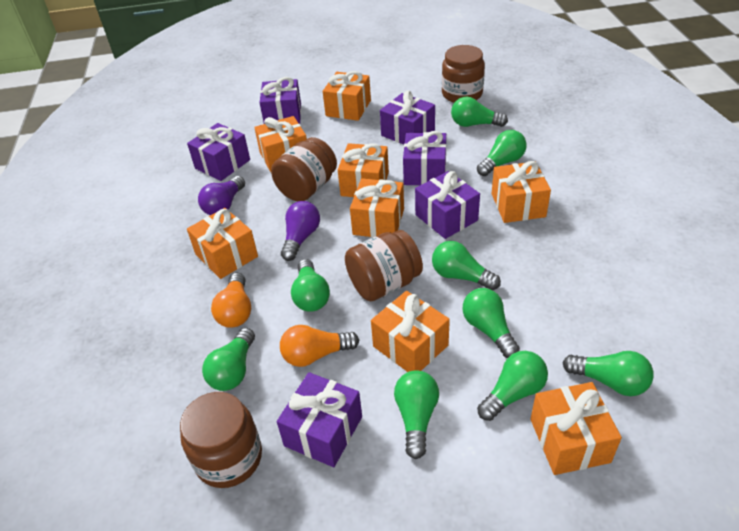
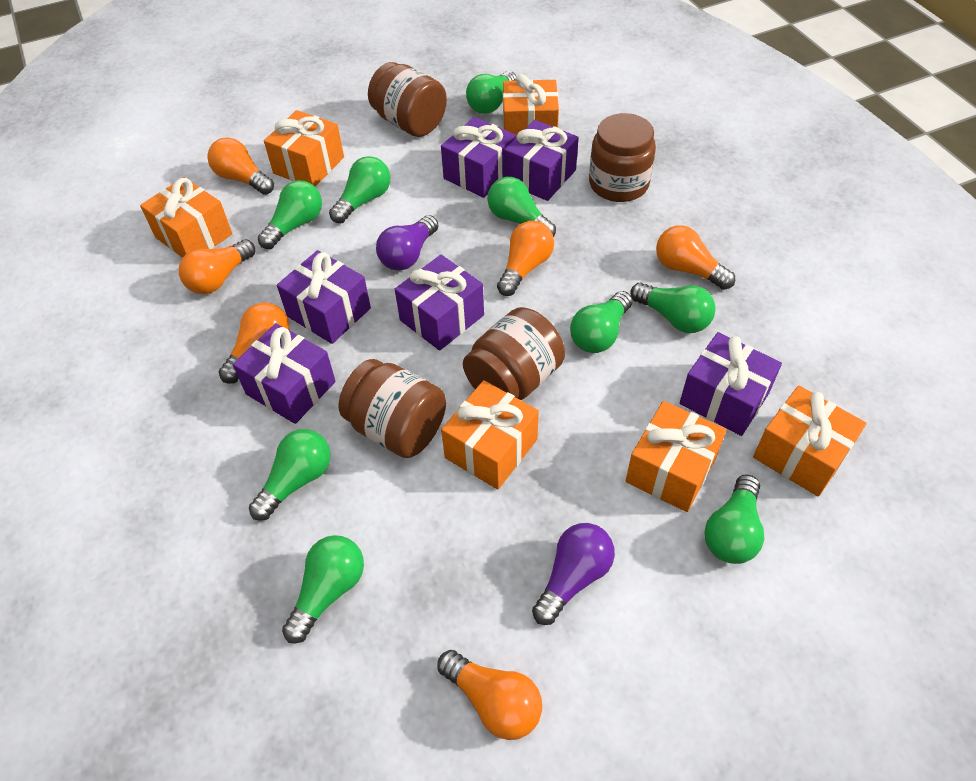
orange gift: 8 -> 6
orange light bulb: 2 -> 6

